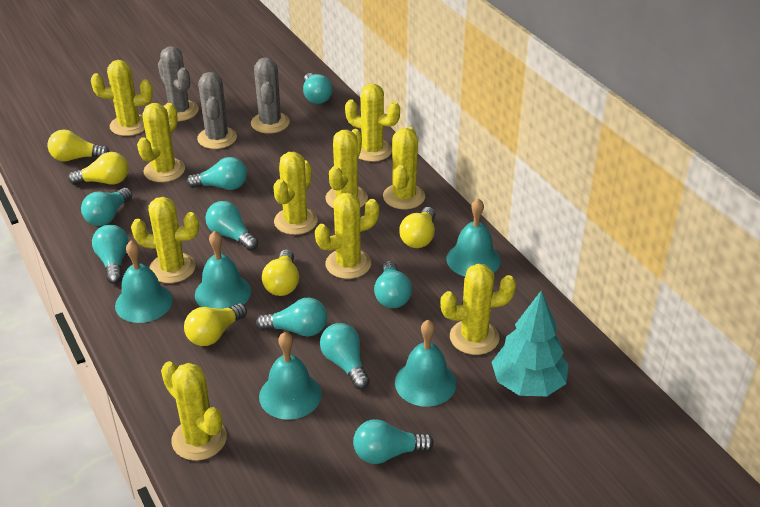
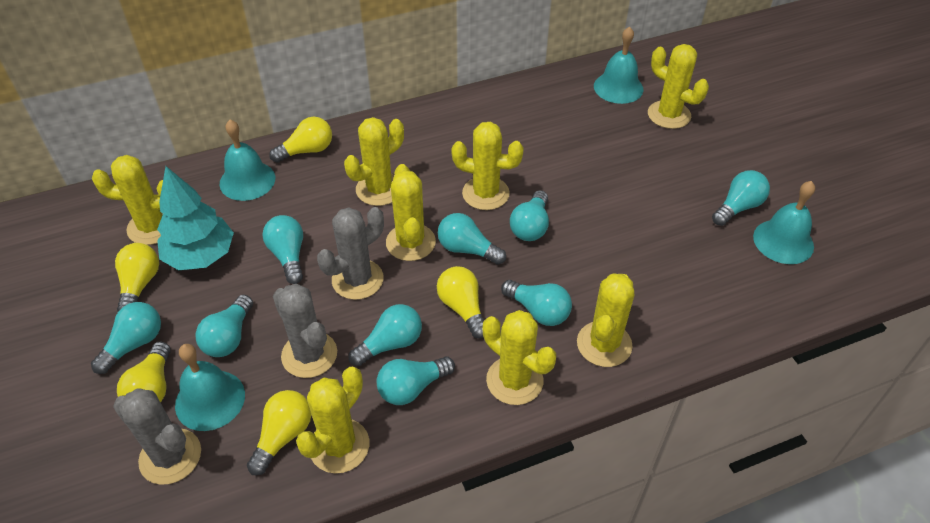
turquoise bell: 5 -> 4
yellow cactus: 10 -> 8

